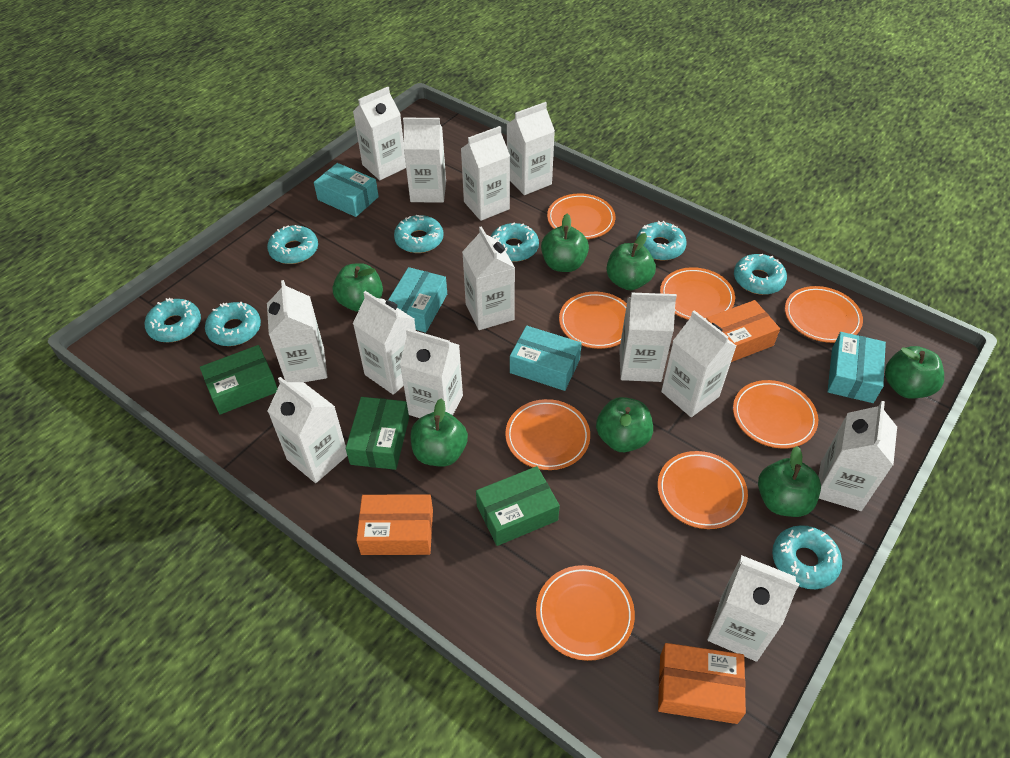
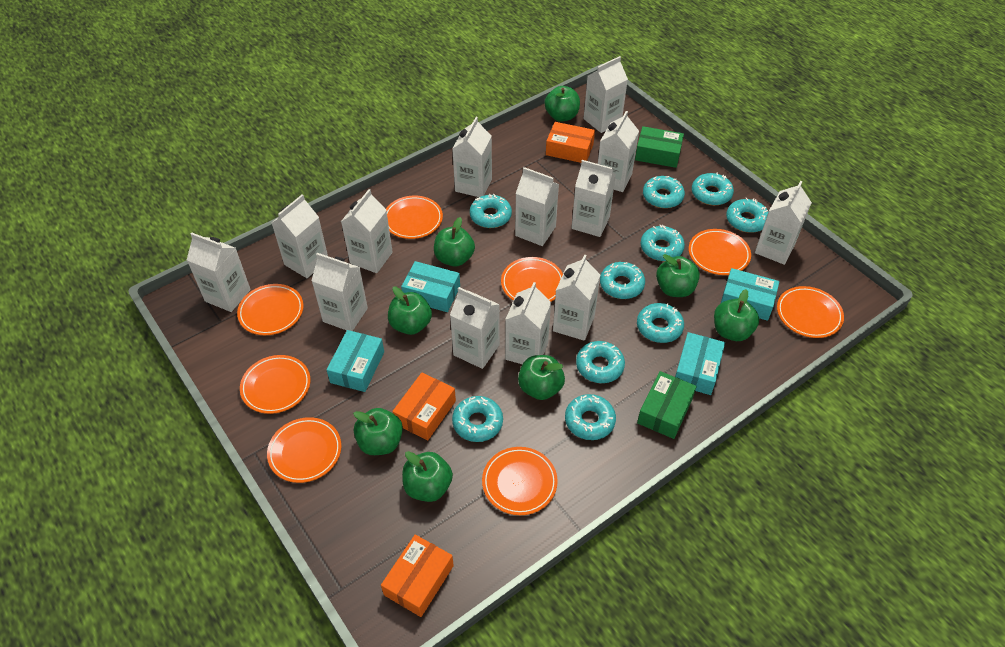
green apple: 7 -> 8
green box: 3 -> 2
turquoise donut: 8 -> 10

